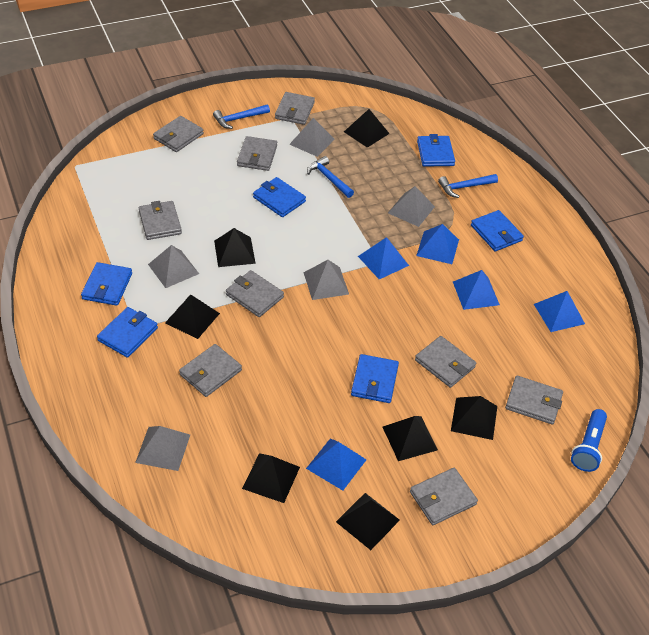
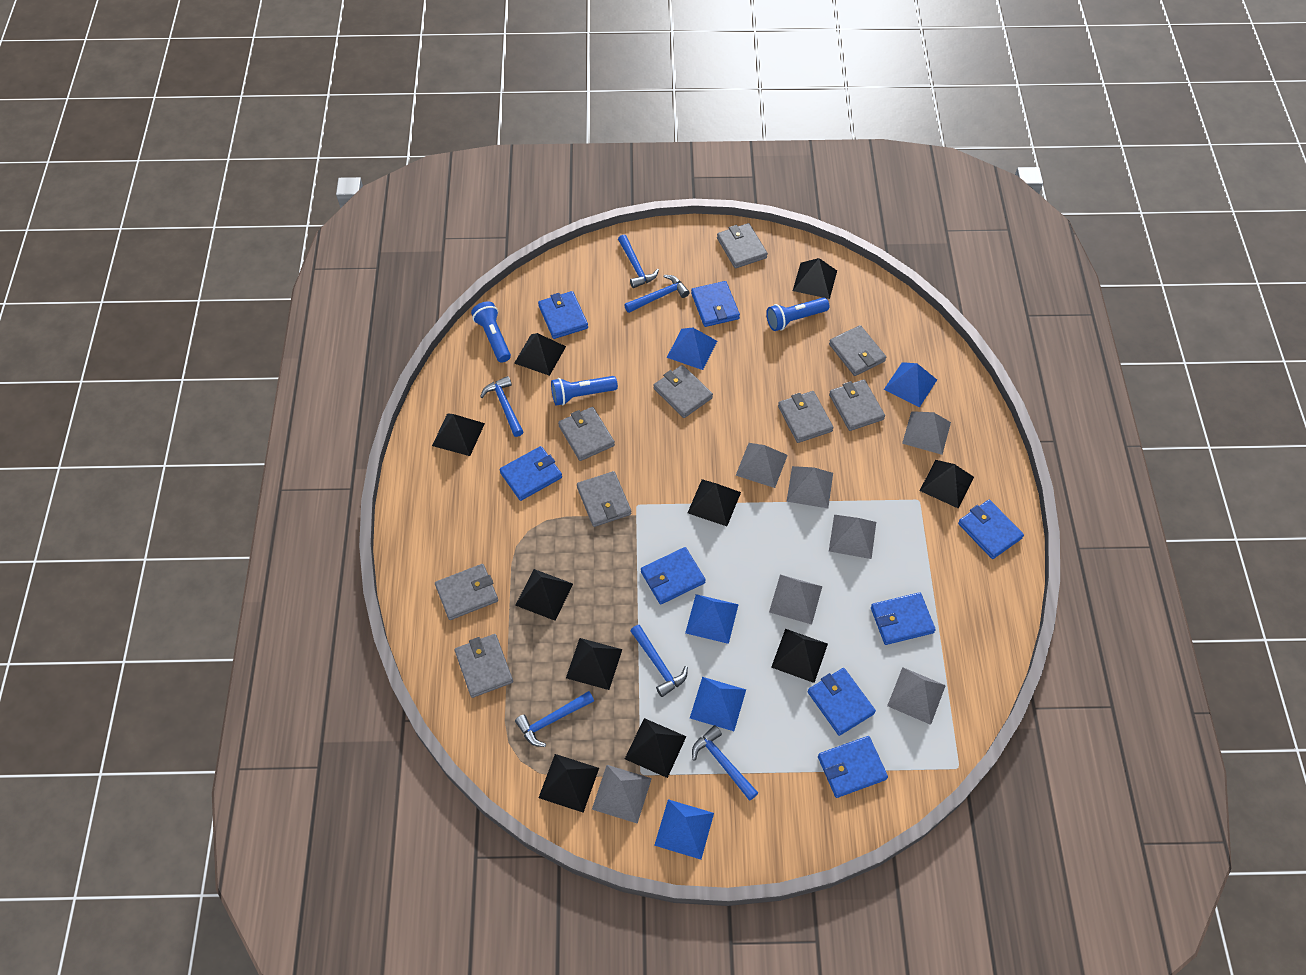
black pyramid: 7 -> 10
blue flashlight: 1 -> 3
blue hammer: 3 -> 6
blue wallet: 6 -> 8
grey pyramid: 5 -> 7

